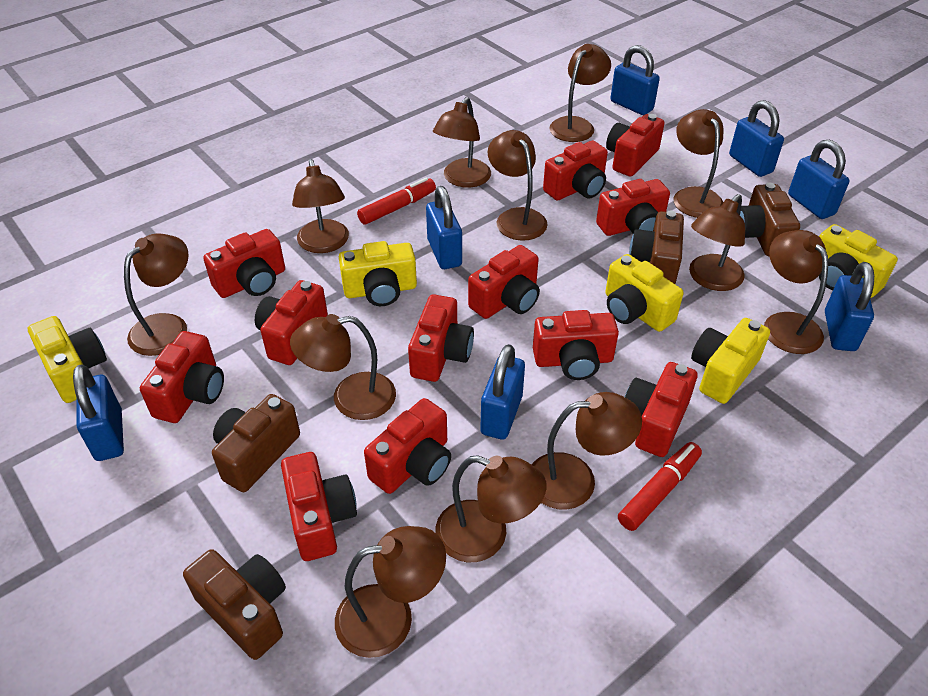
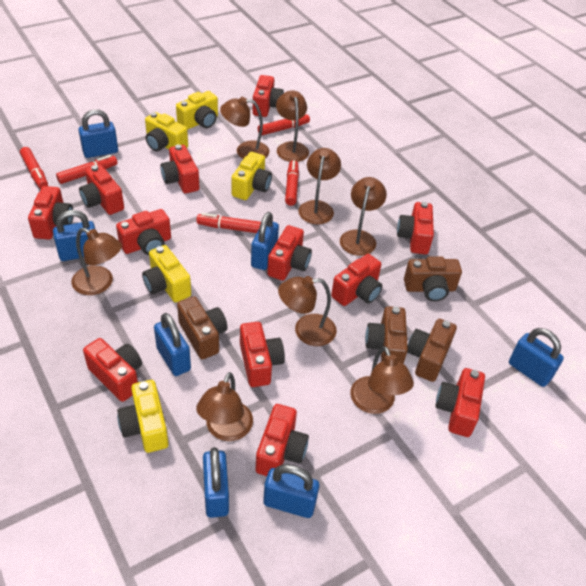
brown lamp: 12 -> 8
red marker: 2 -> 5

